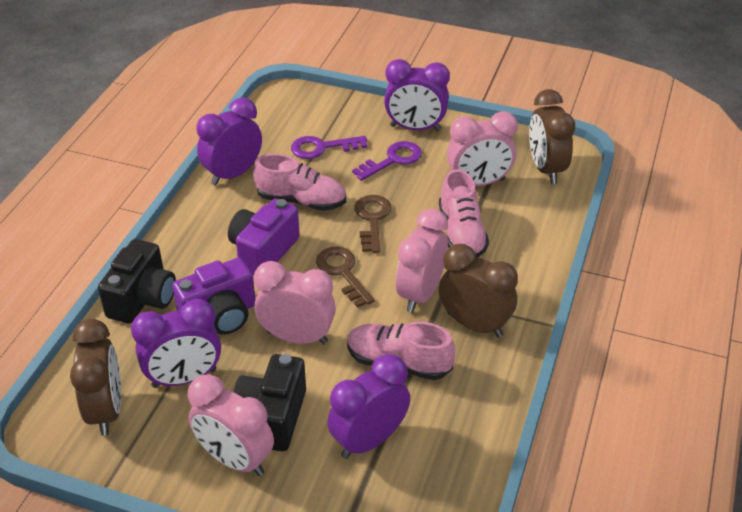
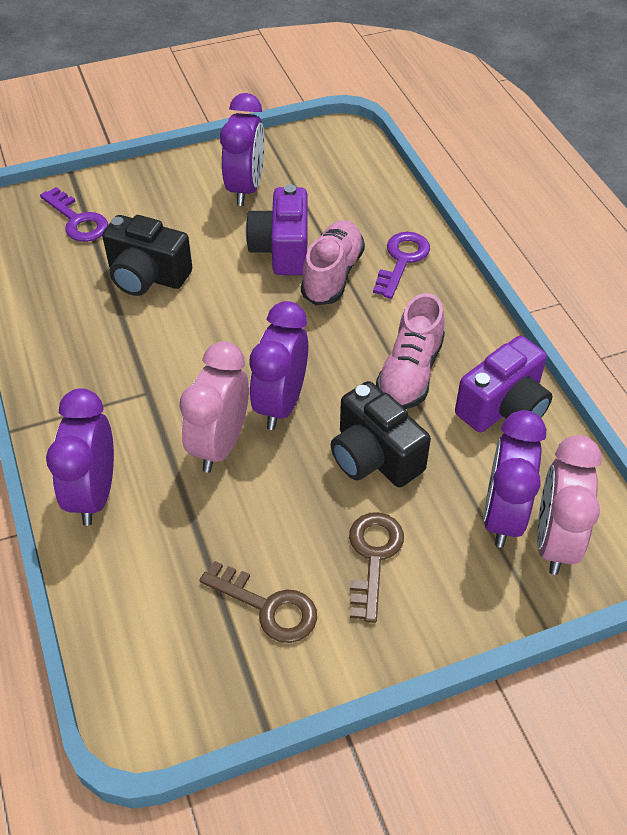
brown clock: 3 -> 0
pink clock: 4 -> 2
pink shoe: 3 -> 2

